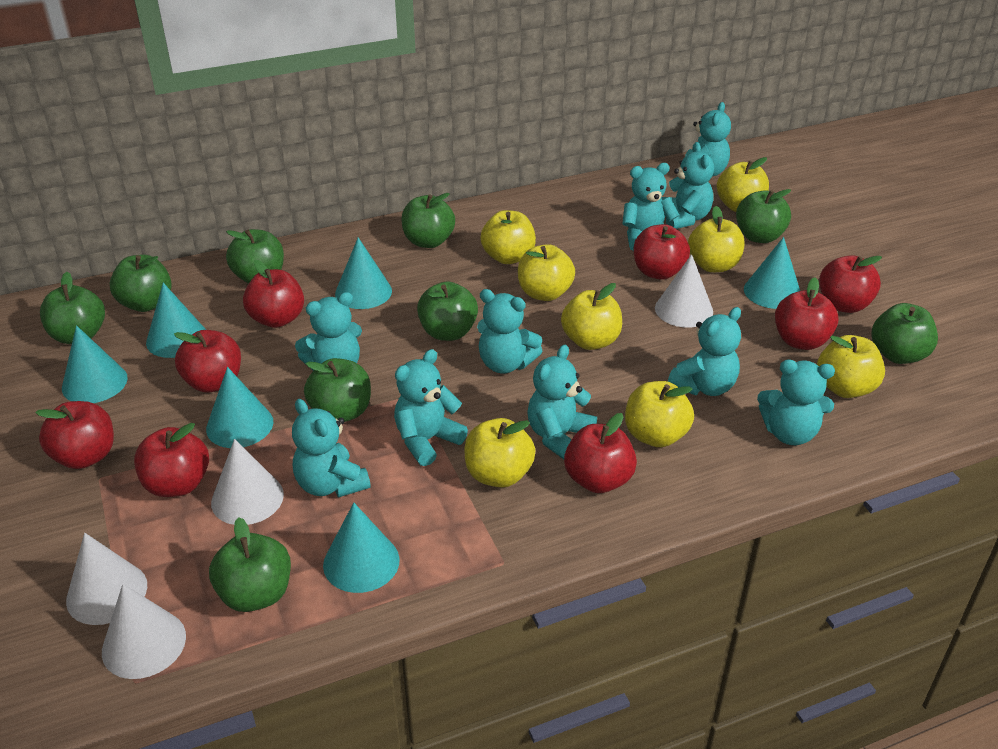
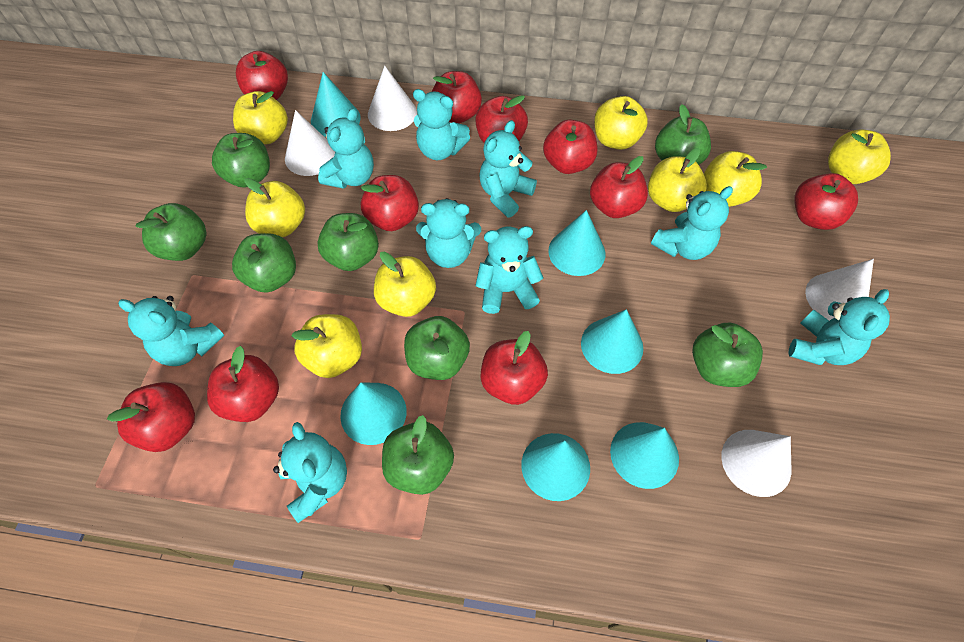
green apple: 9 -> 8
red apple: 8 -> 10
turquoise teddy bear: 10 -> 9

